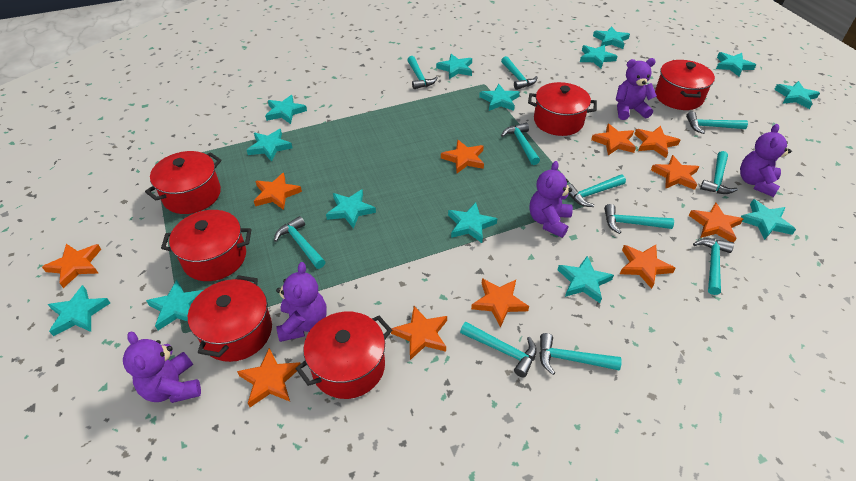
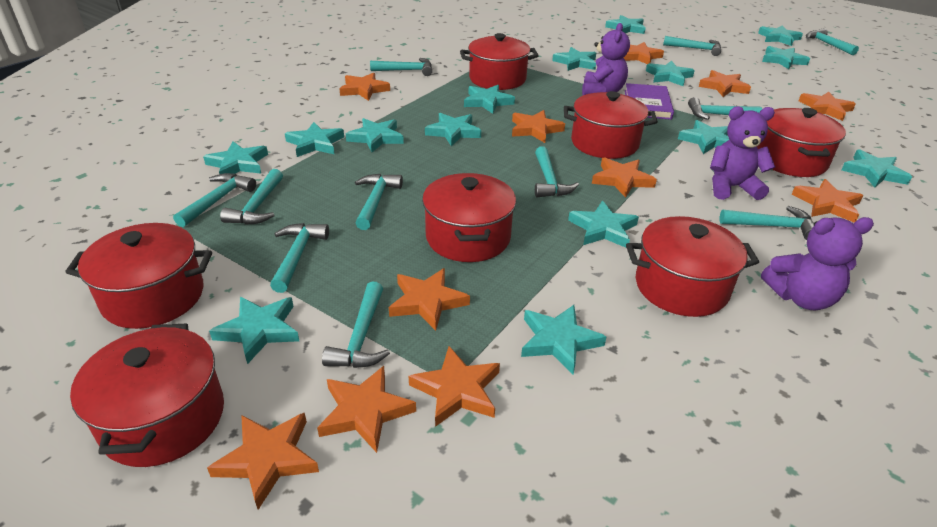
purple book: 0 -> 1
purple teddy bear: 5 -> 3
red pot: 6 -> 7
turquoise star: 14 -> 15

